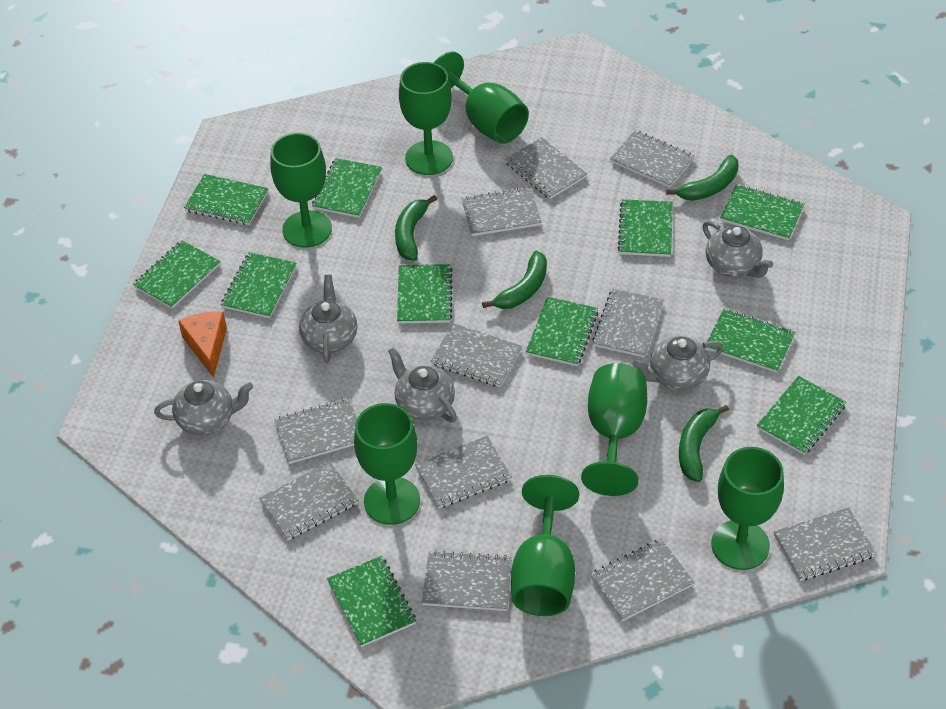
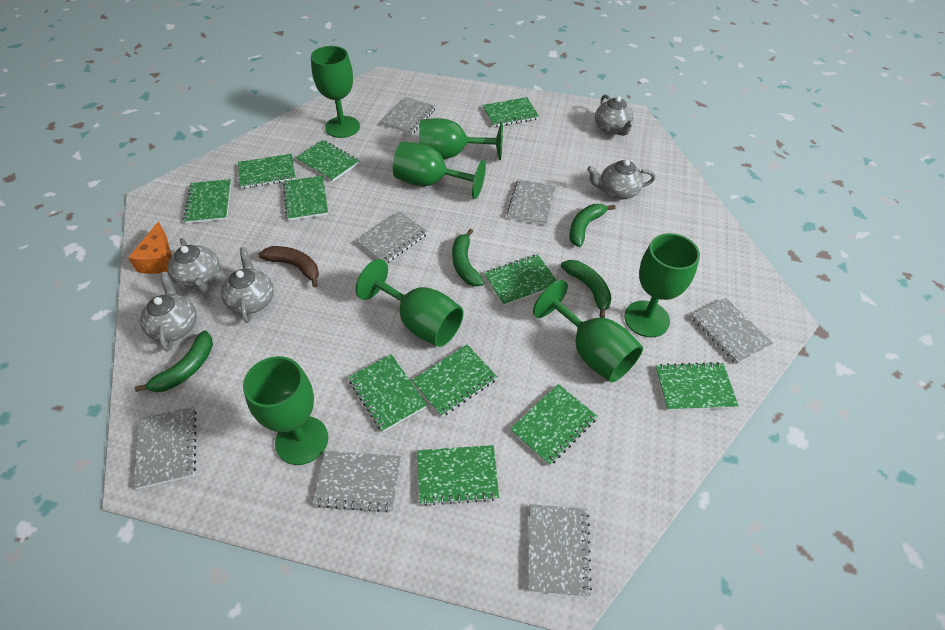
brown banana: 0 -> 1
grey notebook: 11 -> 7

